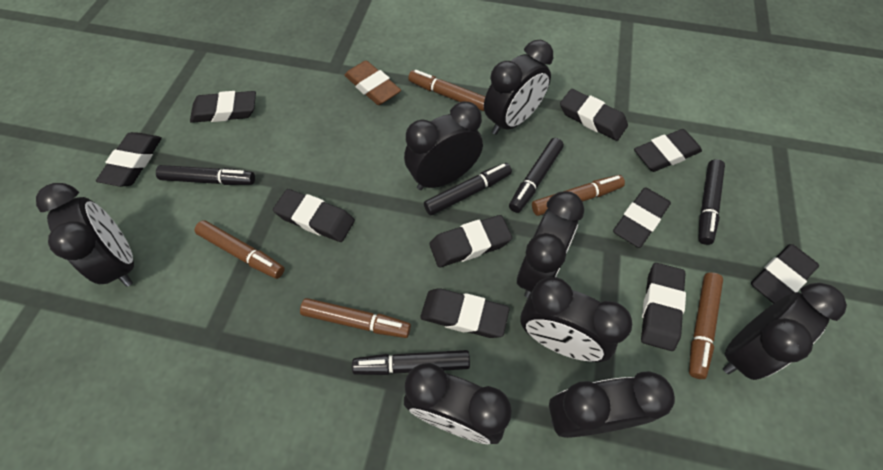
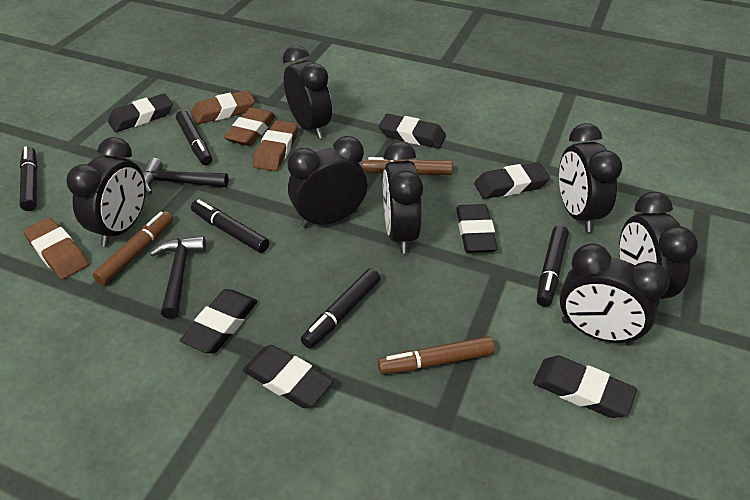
black clock: 8 -> 7
black eraser: 10 -> 7
black hammer: 0 -> 2
brown eraser: 1 -> 4
brown marker: 5 -> 3

